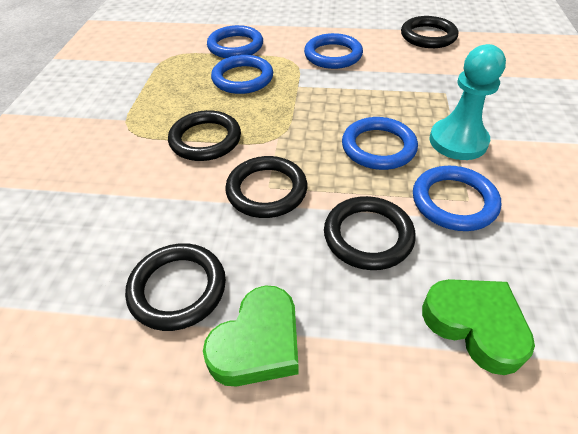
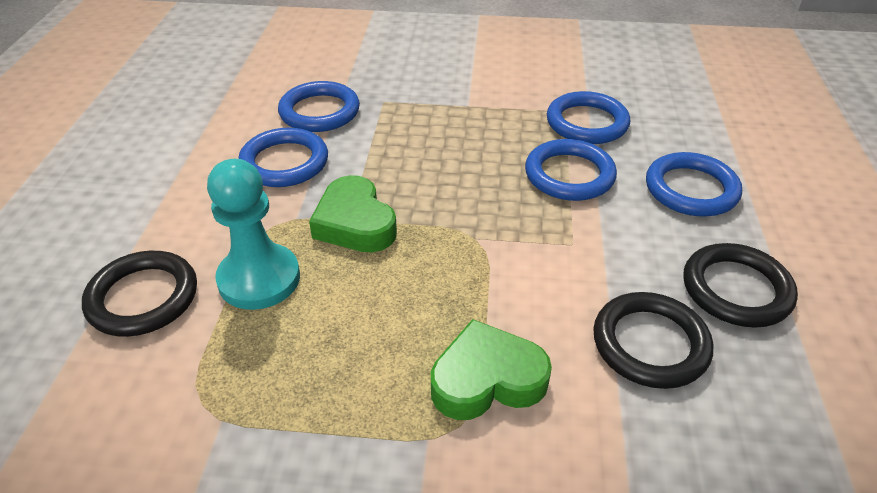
black ring: 5 -> 3

